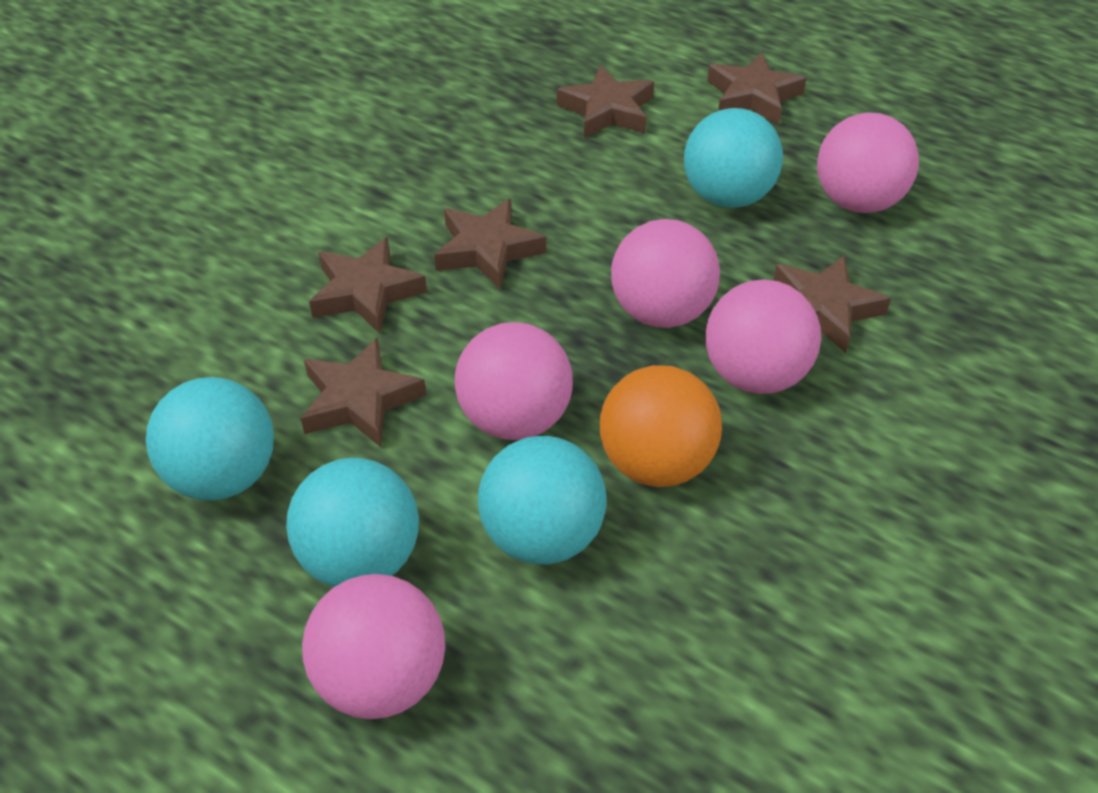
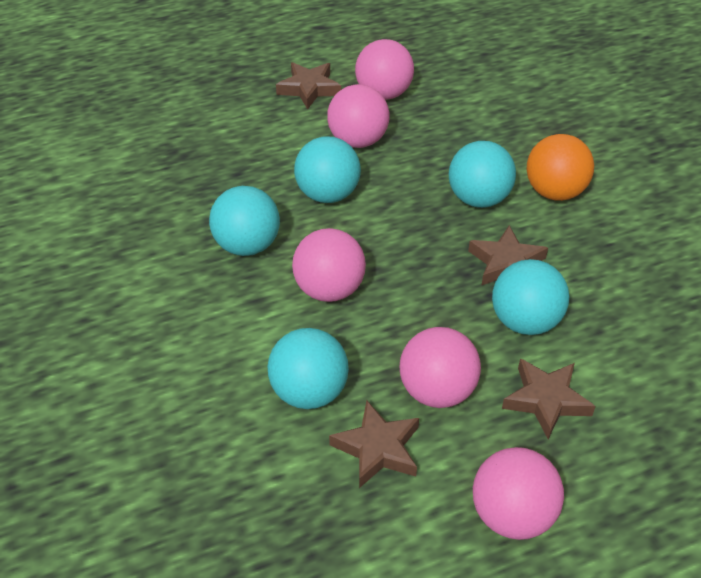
brown star: 6 -> 4
turquoise ball: 4 -> 5

